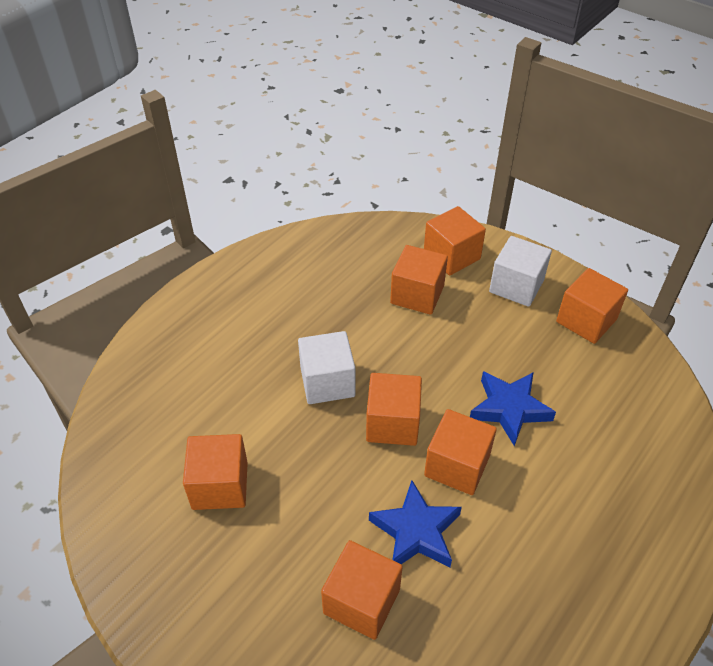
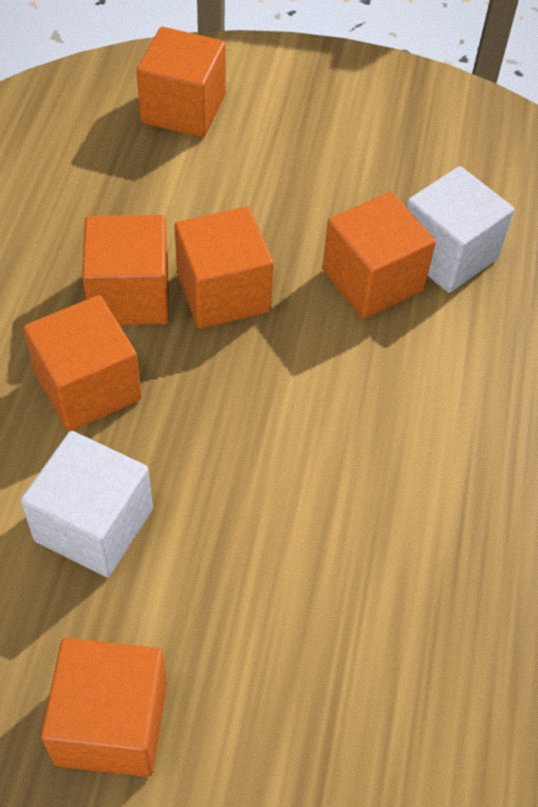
blue star: 2 -> 0
orange cube: 7 -> 6

